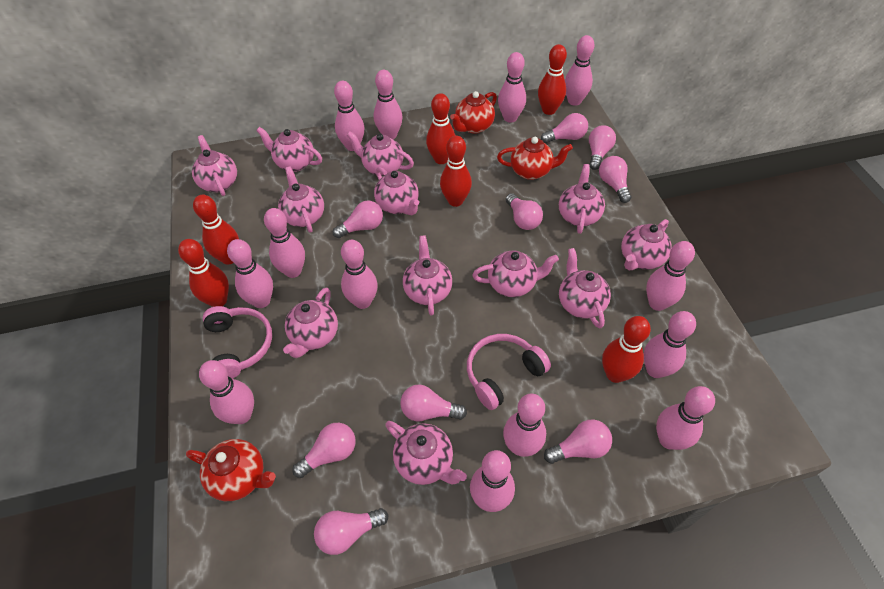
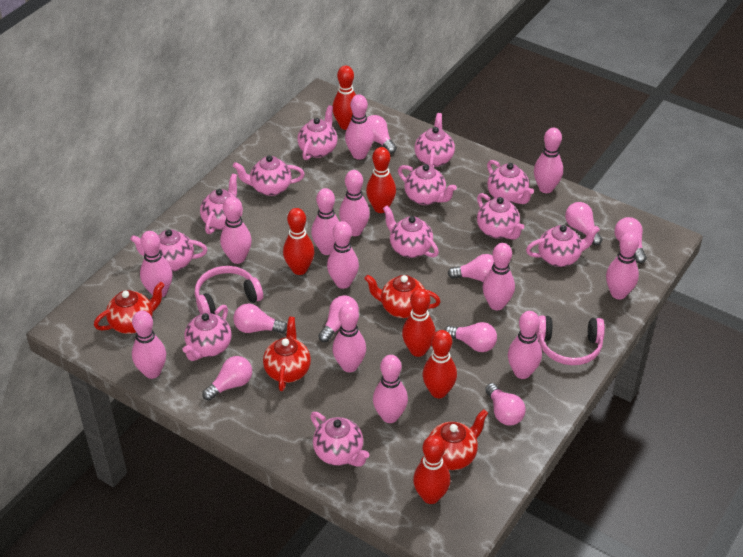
red teapot: 3 -> 4

